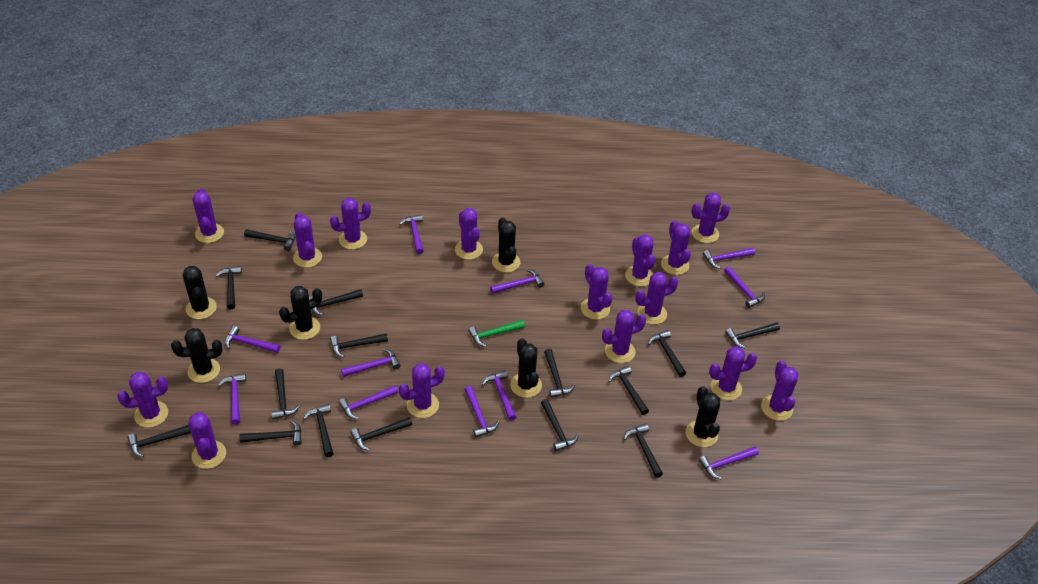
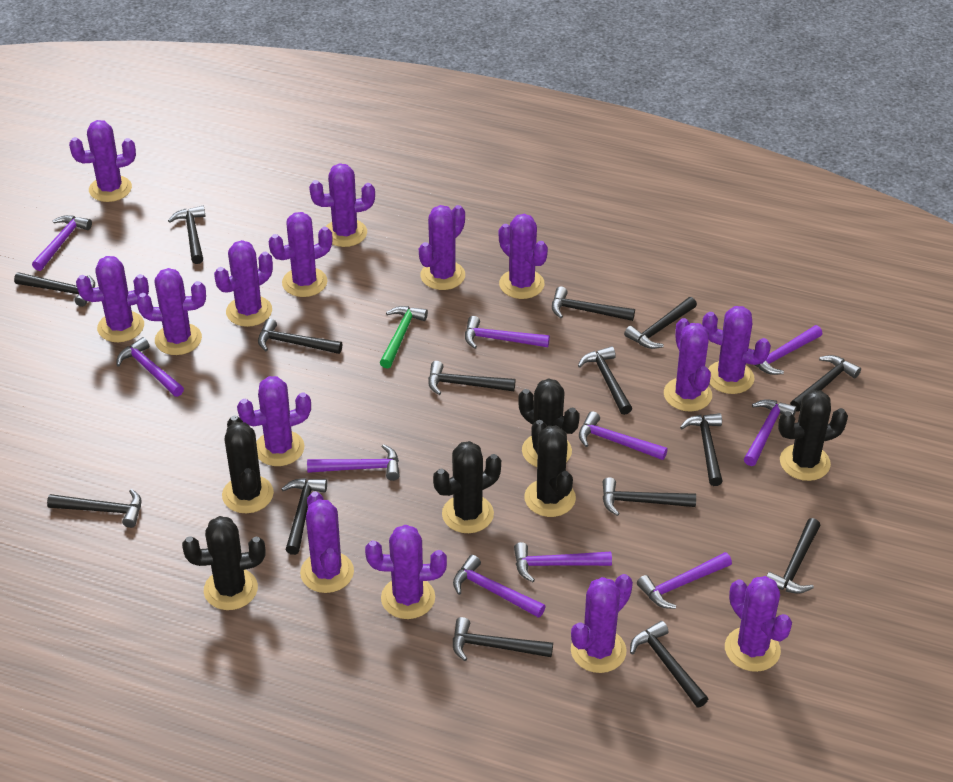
purple hammer: 11 -> 10

